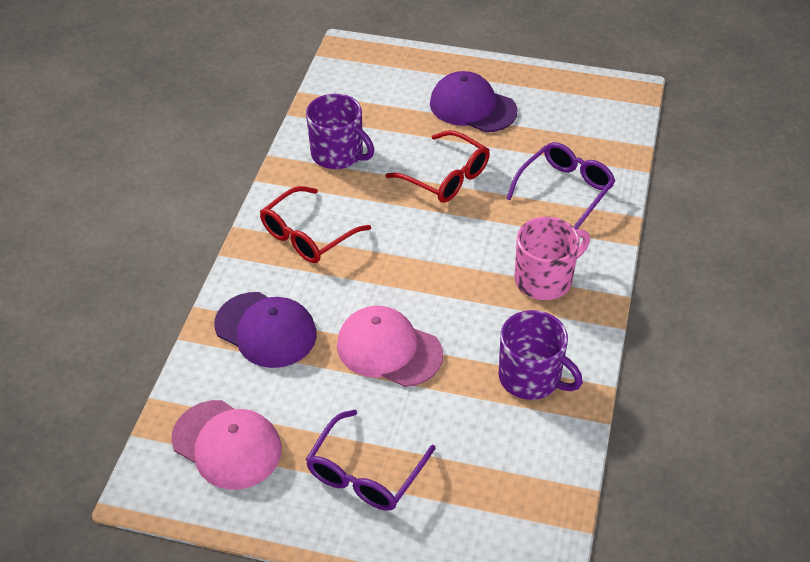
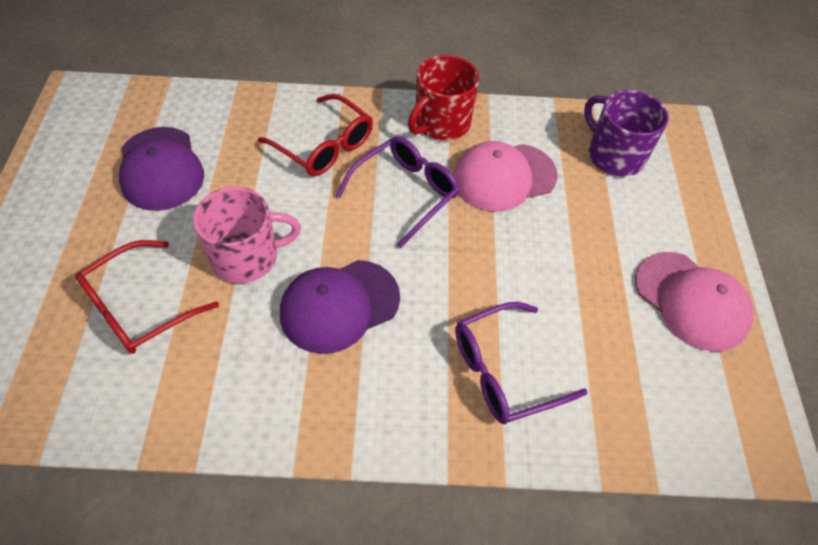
purple mug: 2 -> 1
red mug: 0 -> 1

